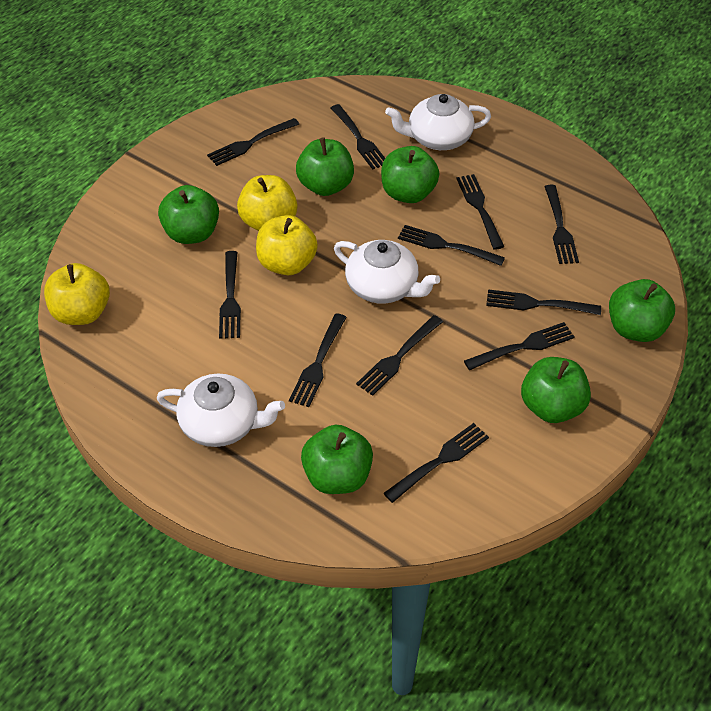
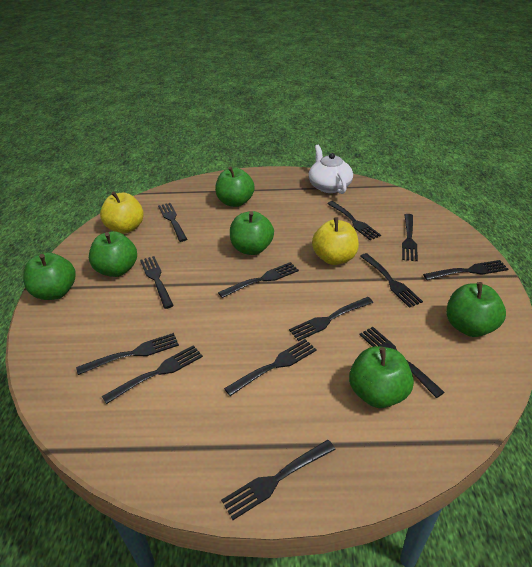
black fork: 11 -> 13
white teapot: 3 -> 1
yellow apple: 3 -> 2

